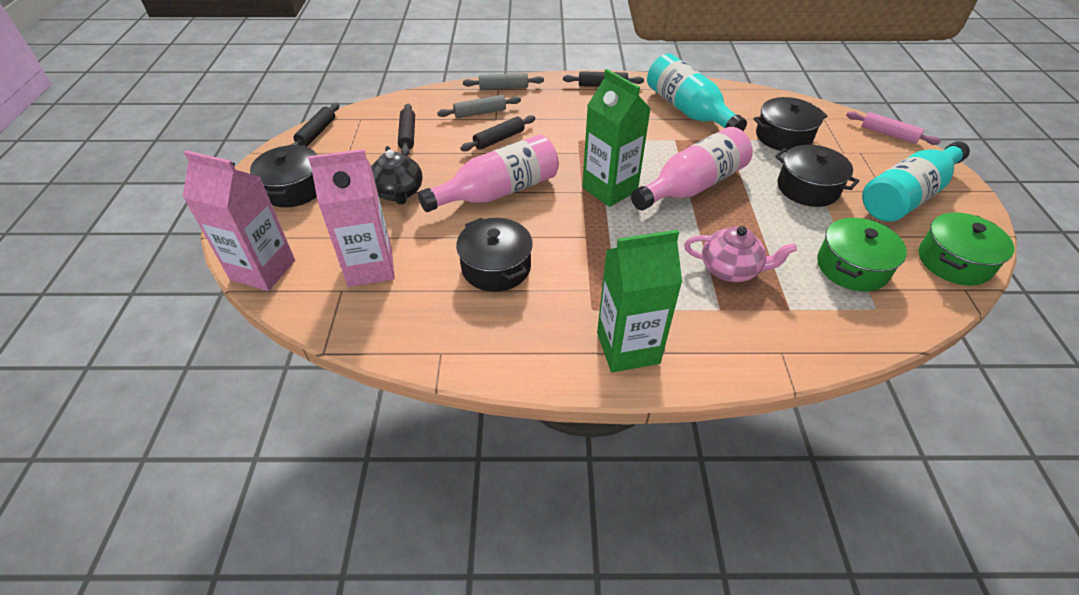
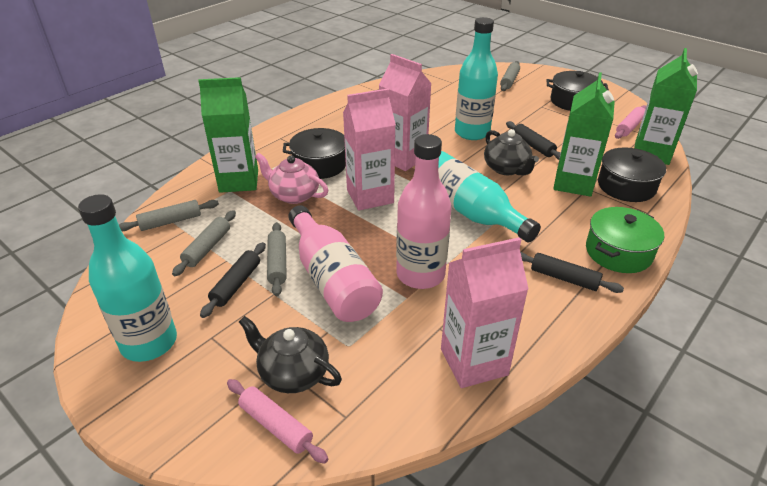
black pot: 4 -> 3
black rolling pin: 4 -> 3
black teapot: 1 -> 2
green carton: 2 -> 3
green pot: 2 -> 1
grey rolling pin: 2 -> 4
pink carton: 2 -> 3
pink rolling pin: 1 -> 2
turquoise bottle: 2 -> 3

